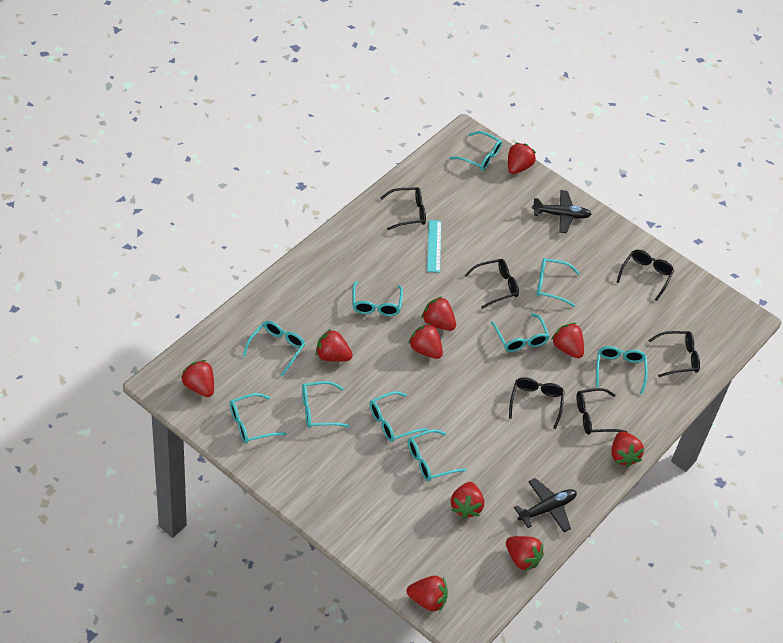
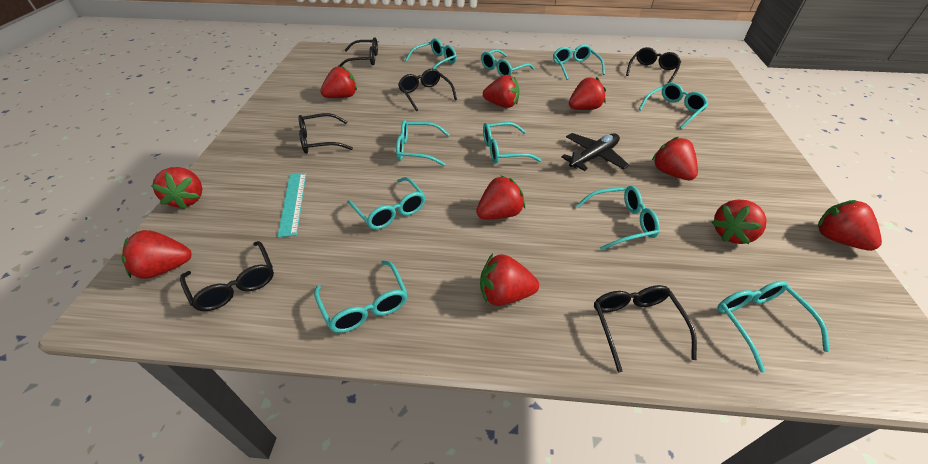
black plane: 2 -> 1

